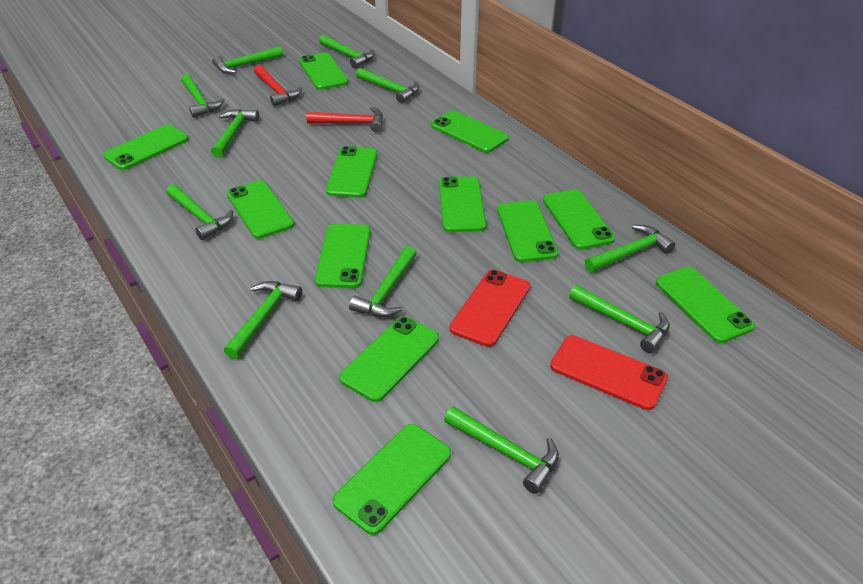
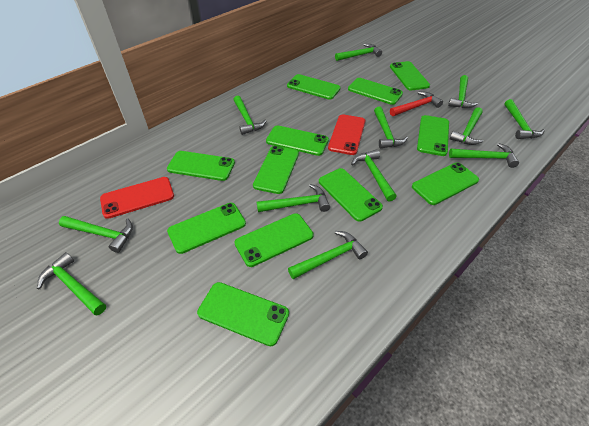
green hammer: 11 -> 12
red hammer: 2 -> 1

